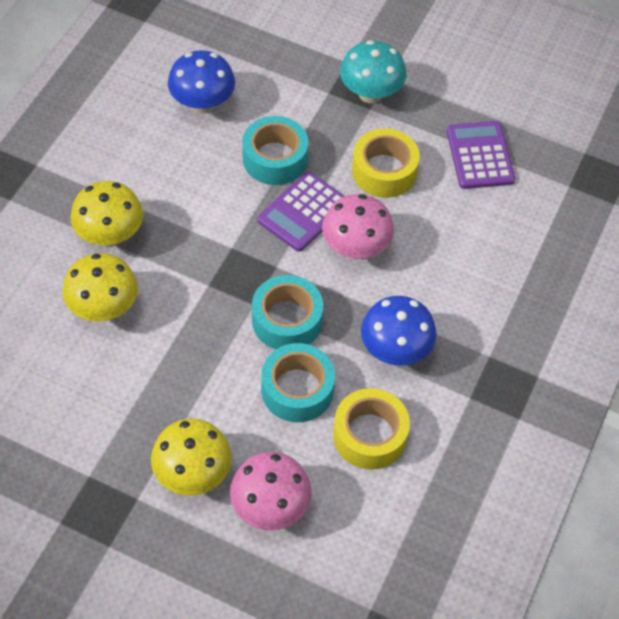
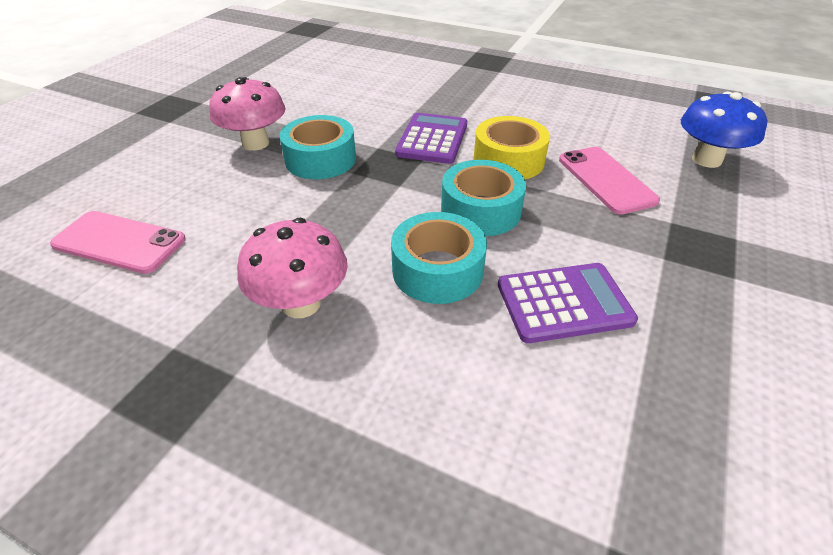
blue mushroom: 2 -> 1
pink phone: 0 -> 2
turquoise mushroom: 1 -> 0
yellow mushroom: 3 -> 0
yellow tape: 2 -> 1

